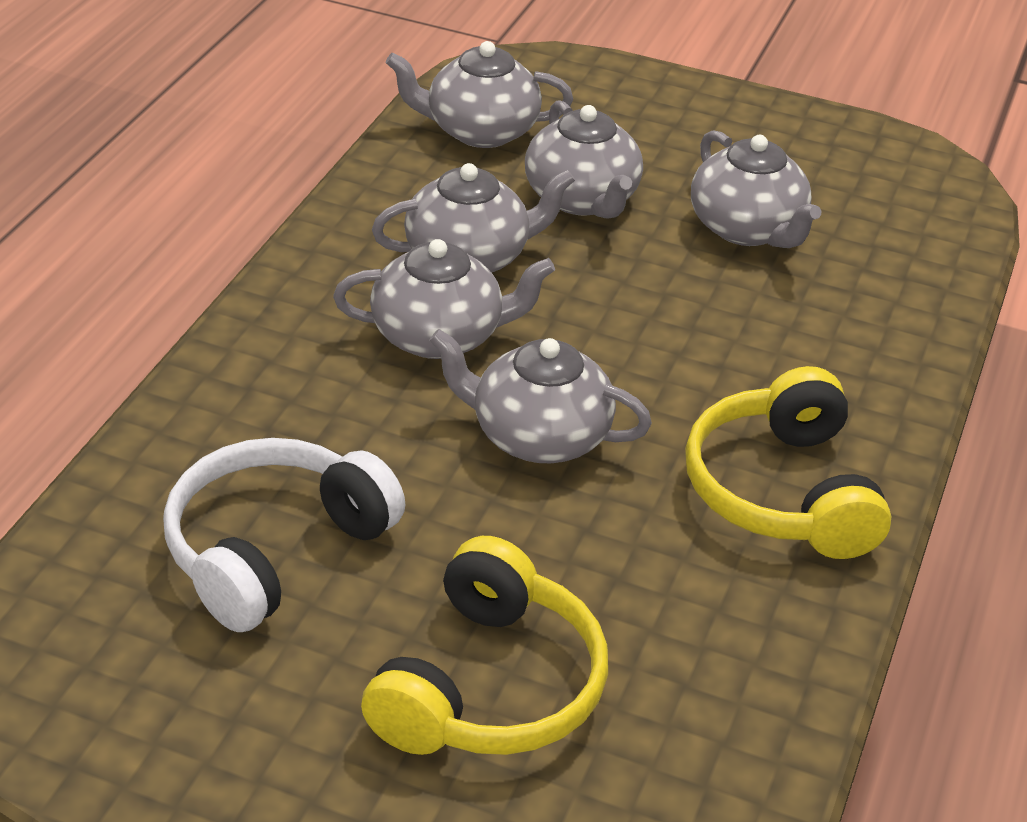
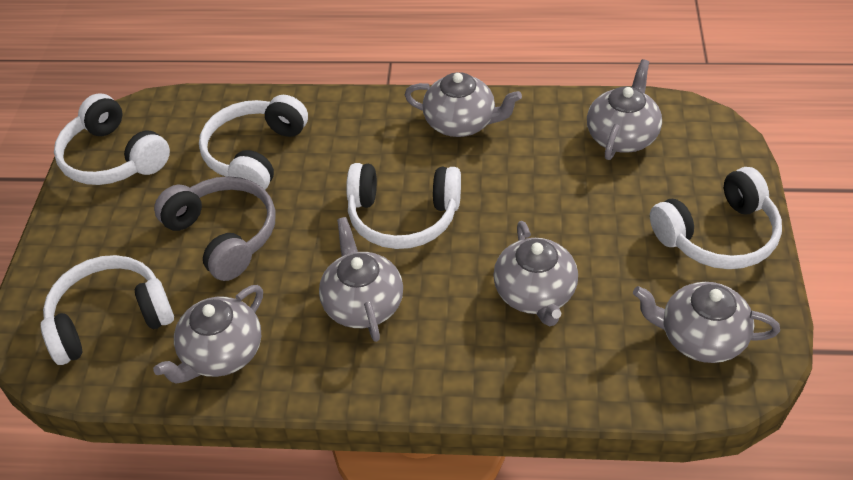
grey headphones: 0 -> 1
white headphones: 1 -> 5
yellow headphones: 2 -> 0

